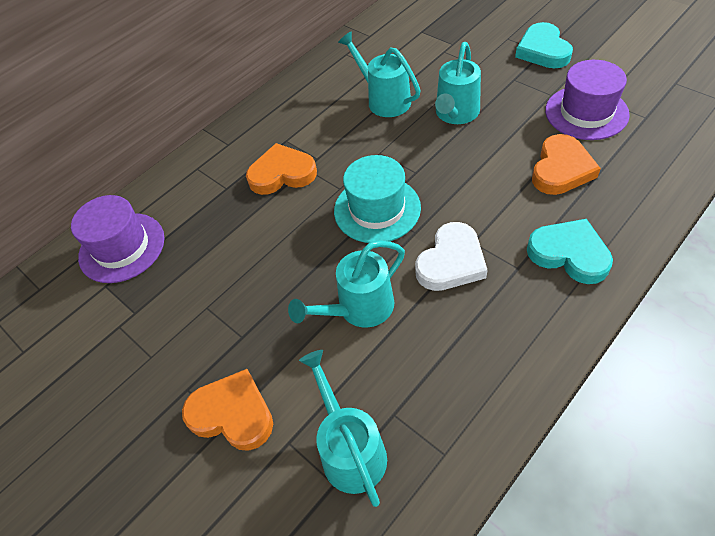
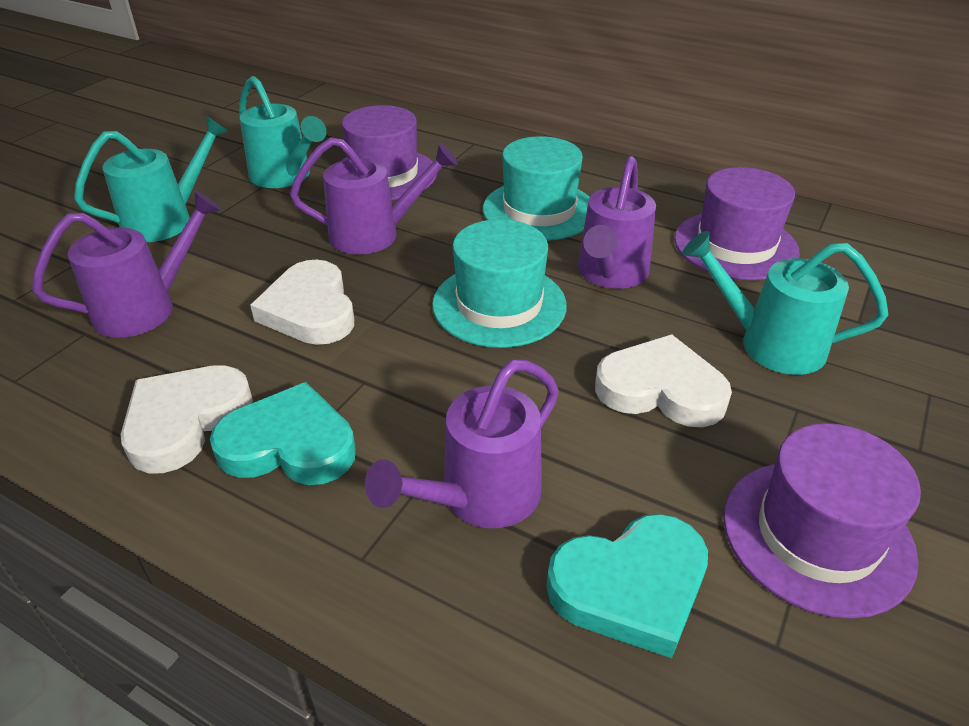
orange heart: 3 -> 0
purple hat: 2 -> 3
purple watering can: 0 -> 4
turquoise hat: 1 -> 2
turquoise watering can: 4 -> 3
white heart: 1 -> 3

